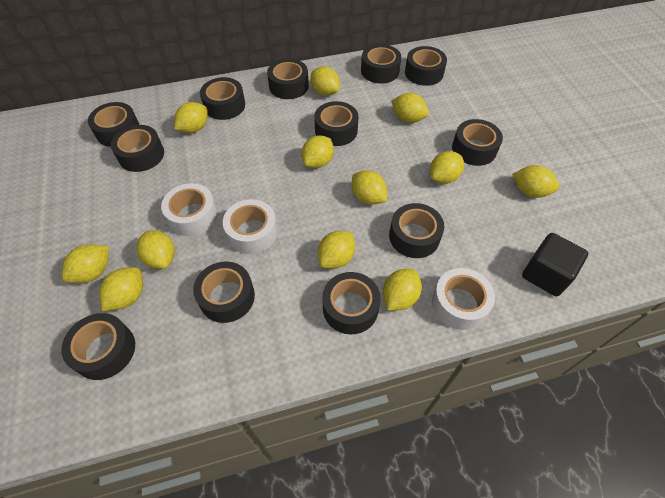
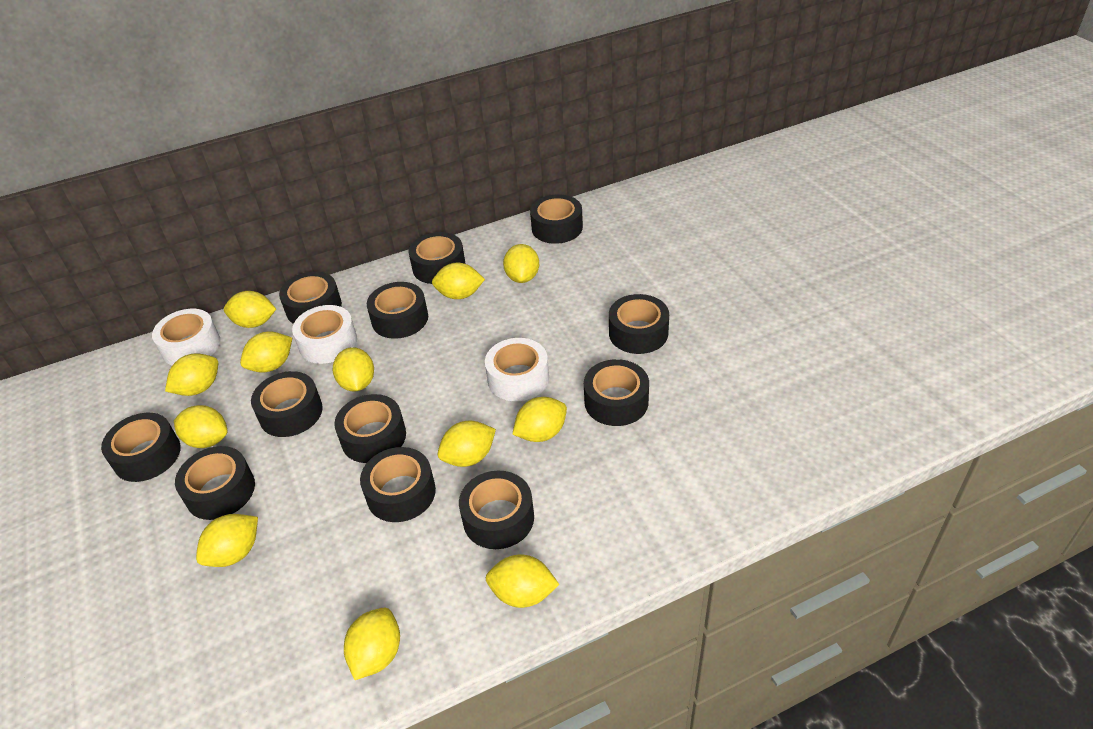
black cube: 1 -> 0

